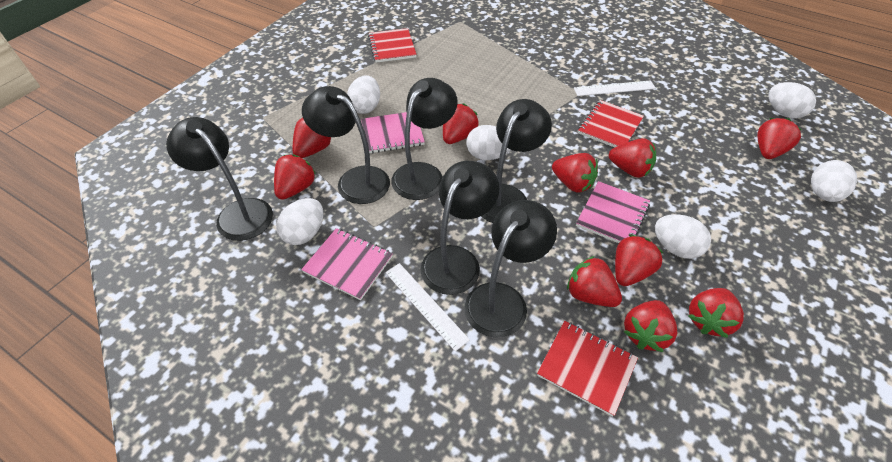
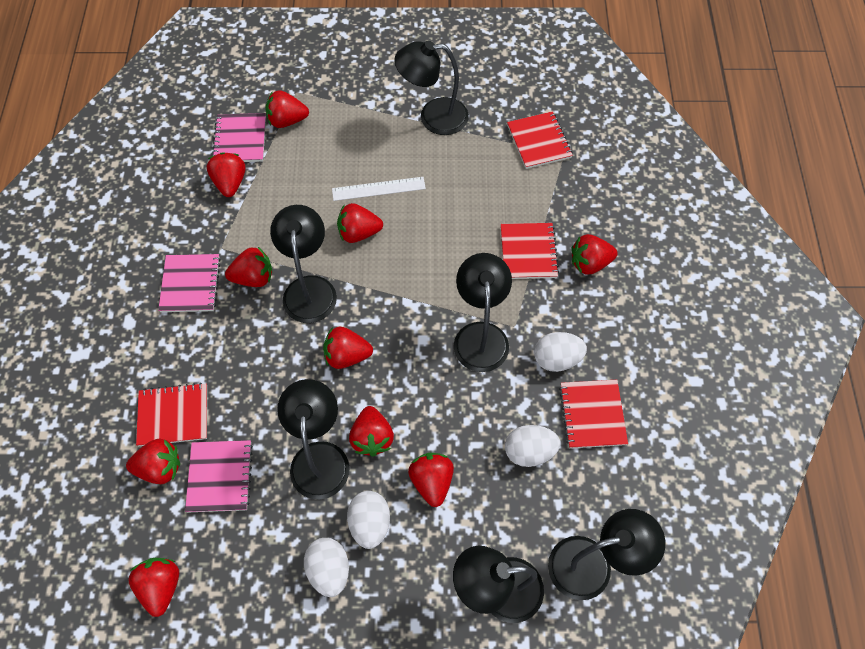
red notebook: 3 -> 4
white egg: 6 -> 4
white ruler: 2 -> 1

